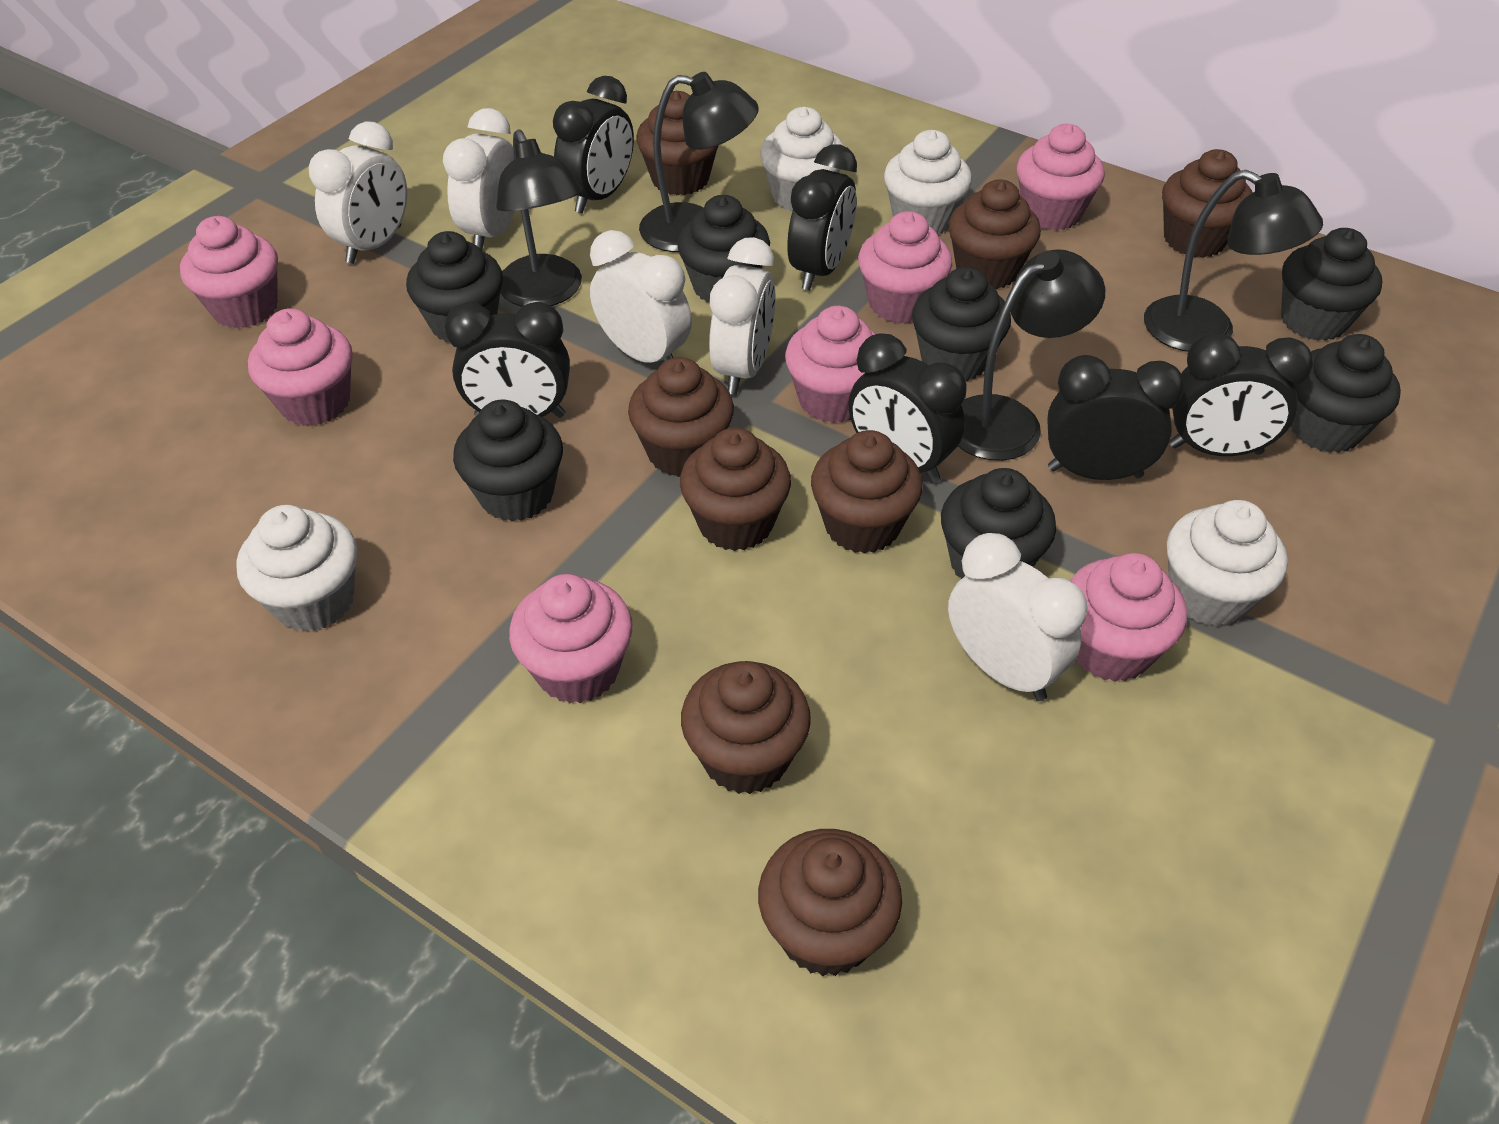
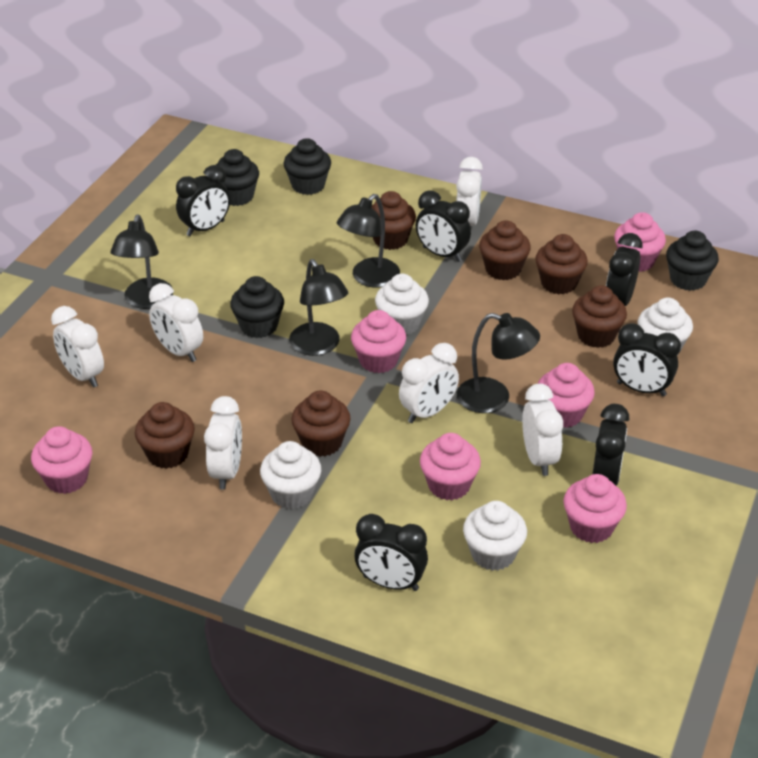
black cupcake: 7 -> 4
brown cupcake: 8 -> 6
pink cupcake: 7 -> 6
white clock: 5 -> 6

